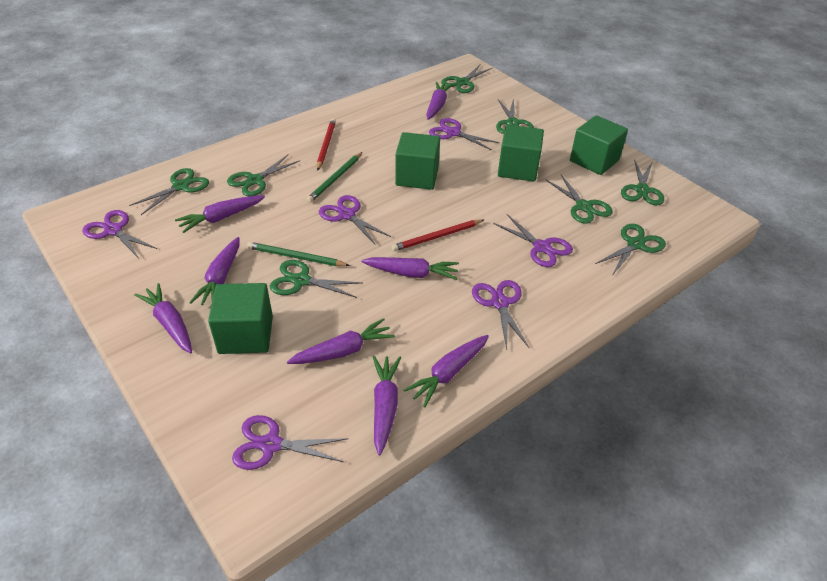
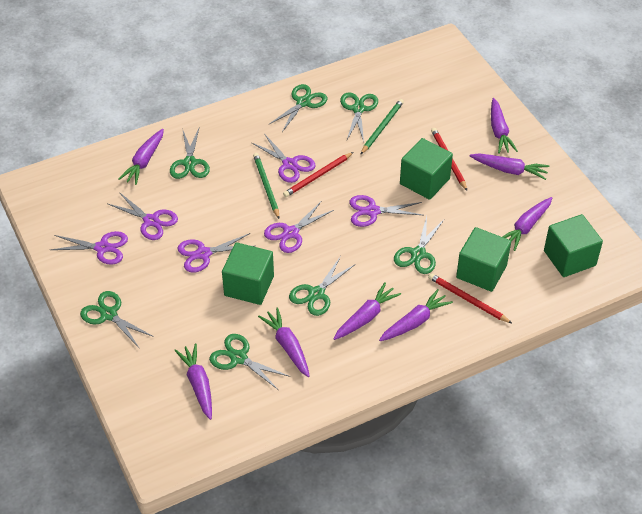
green scissors: 8 -> 7
red pencil: 2 -> 3

